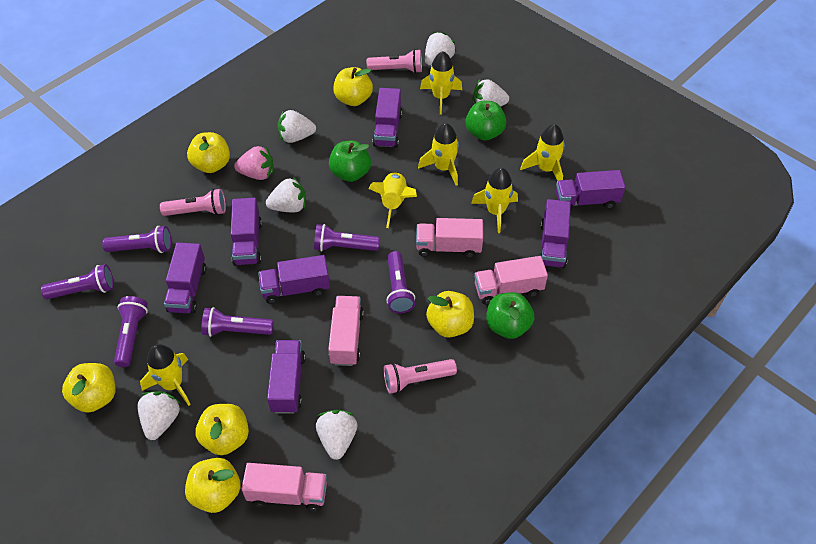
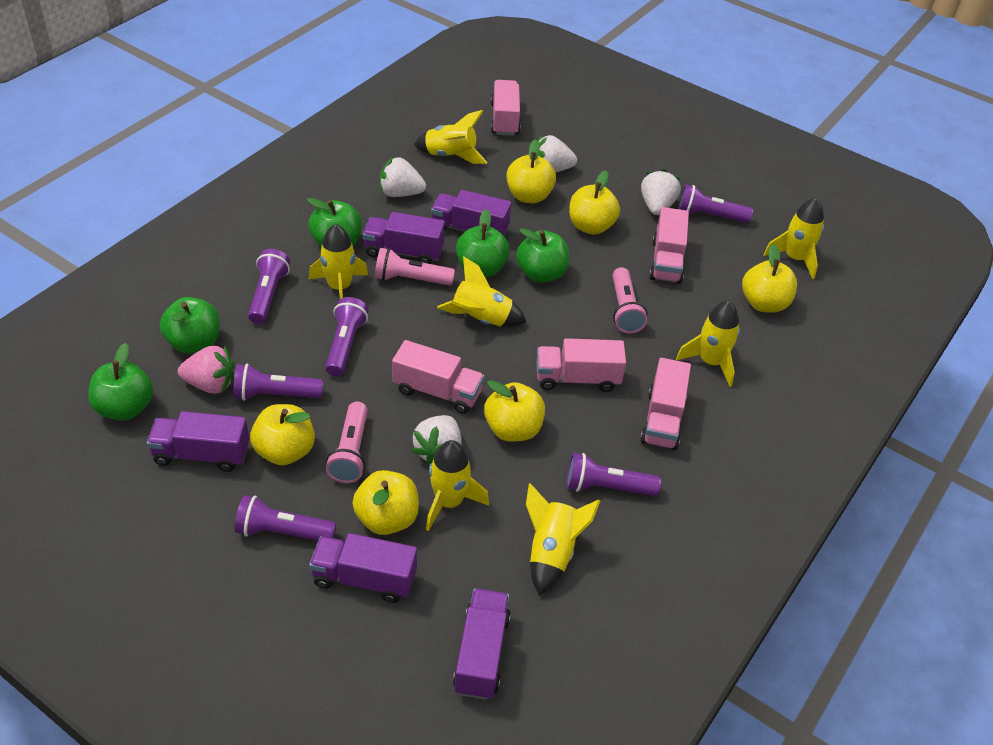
green apple: 3 -> 5
pink truck: 4 -> 5
purple truck: 7 -> 5
white strawberry: 6 -> 4
yellow rocket: 6 -> 7

